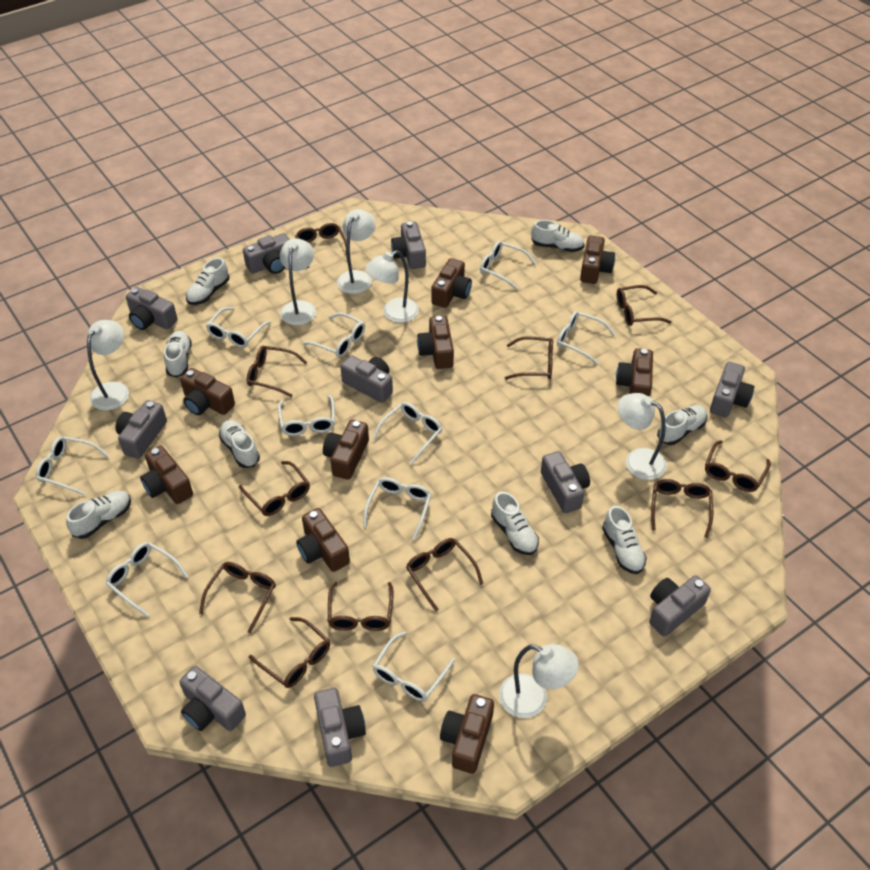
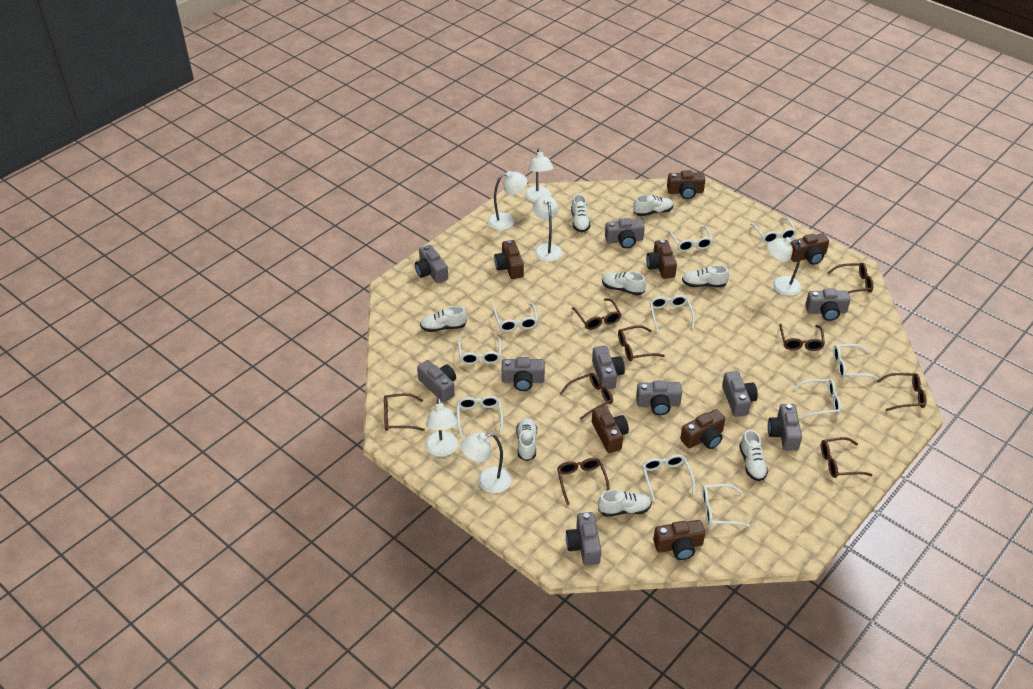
brown camera: 9 -> 7
brown glasses: 11 -> 9

